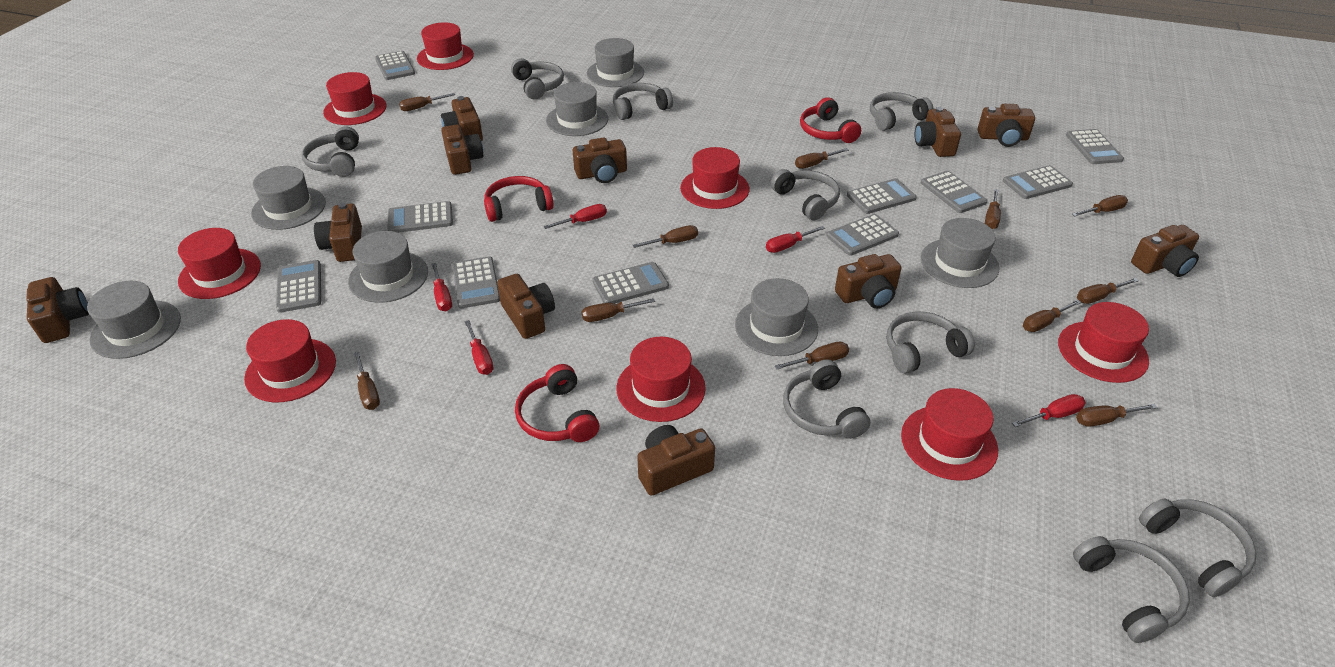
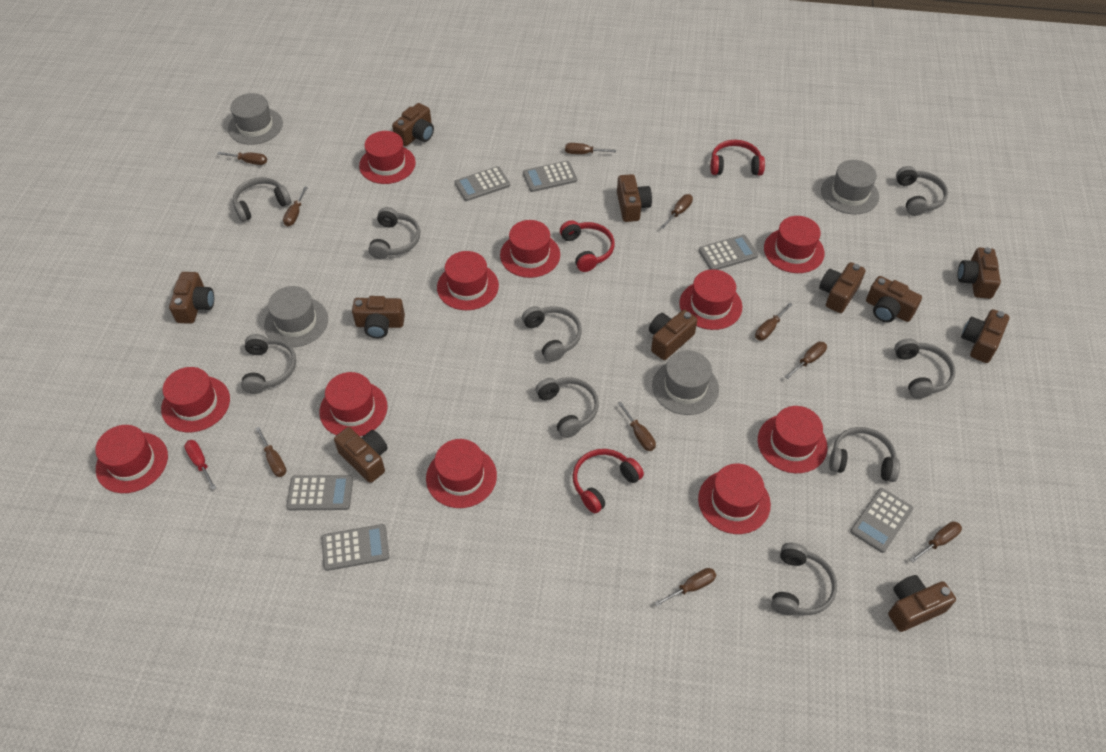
brown screwdriver: 11 -> 10
grey calculator: 10 -> 6
grey hat: 7 -> 4
red hat: 8 -> 11
red screwdriver: 5 -> 1

